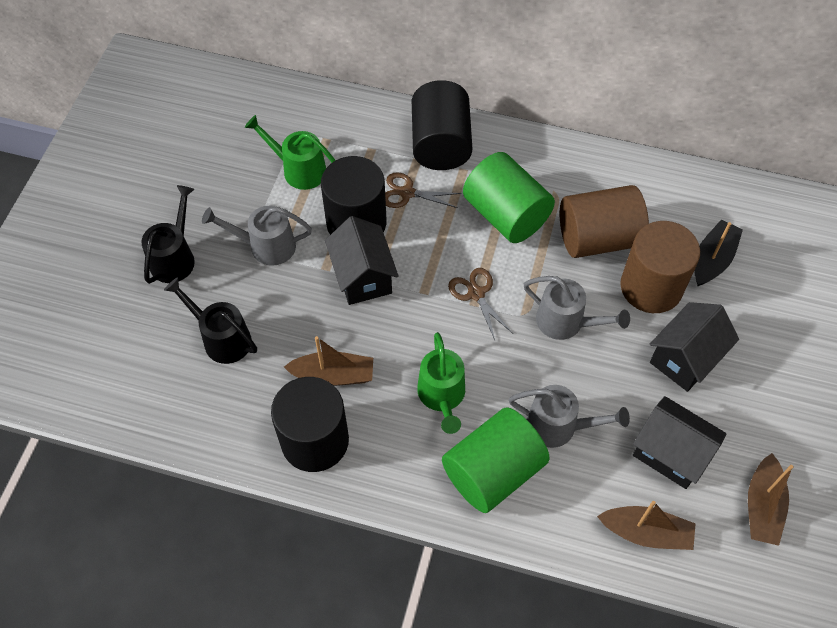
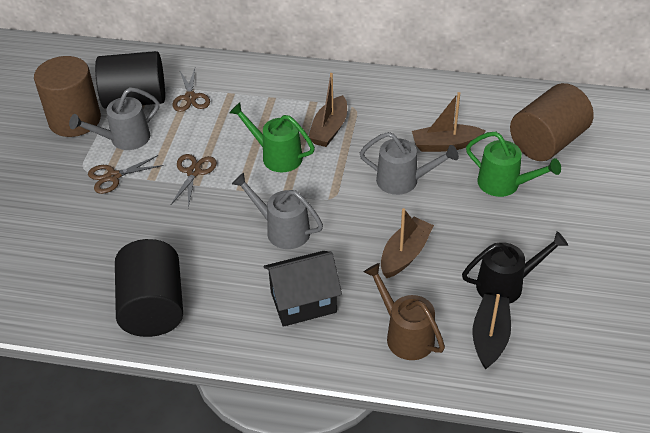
black cylinder: 3 -> 2
black house: 3 -> 1
black watering can: 2 -> 1
brown scissors: 2 -> 3
brown watering can: 0 -> 1
green cylinder: 2 -> 0

